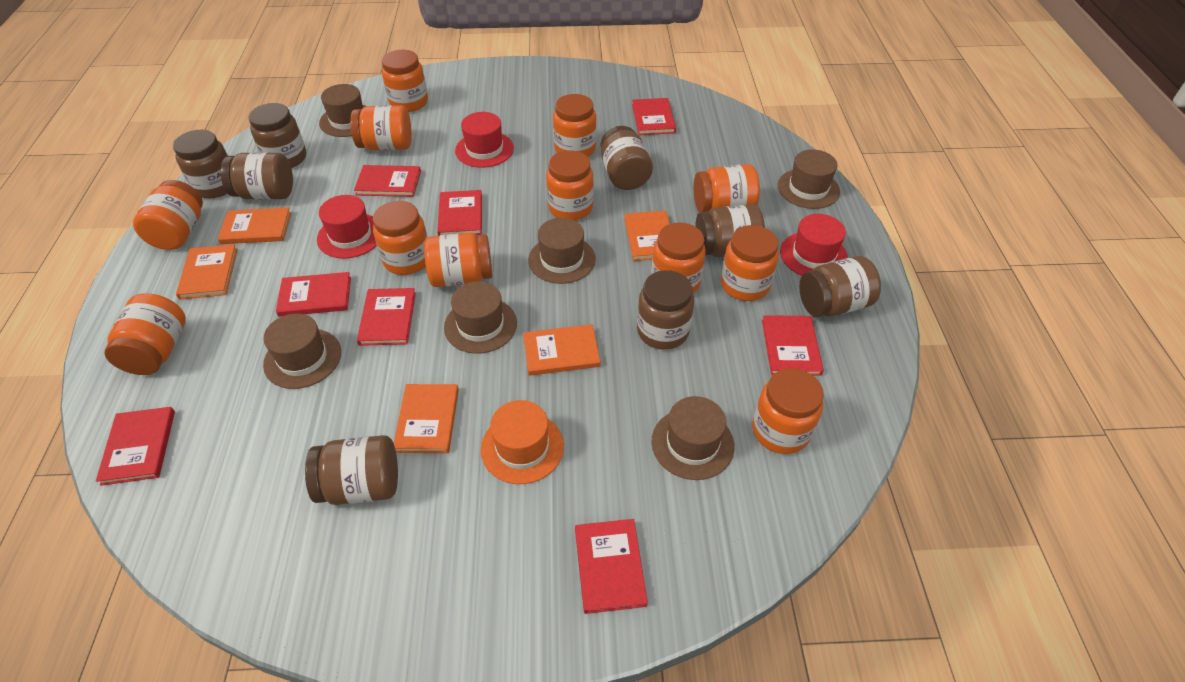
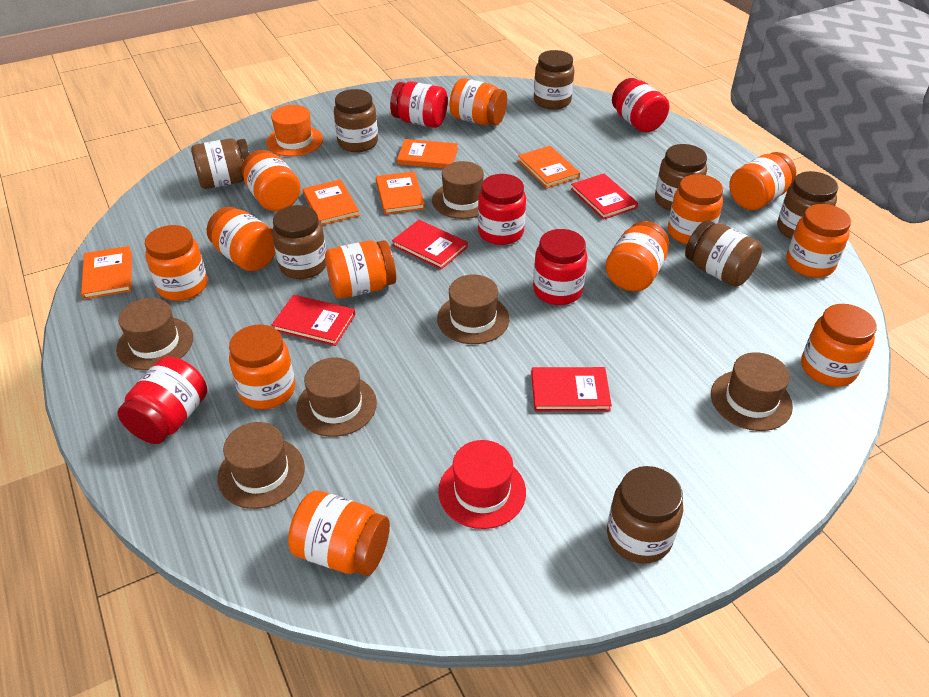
red book: 8 -> 4
red hat: 3 -> 1
red jar: 0 -> 5

